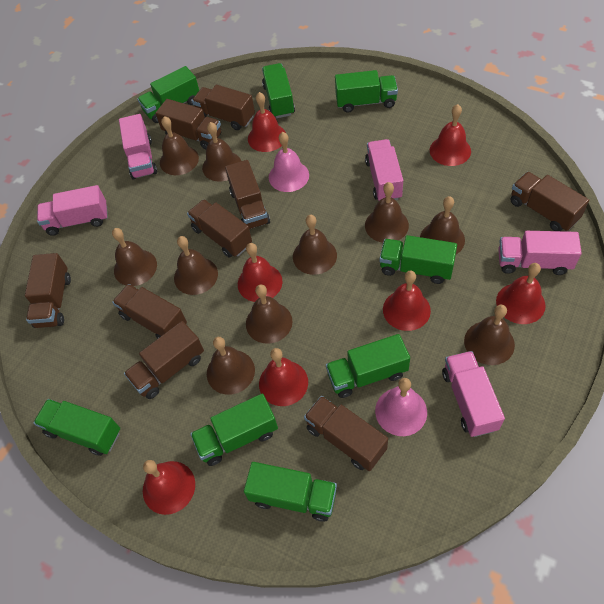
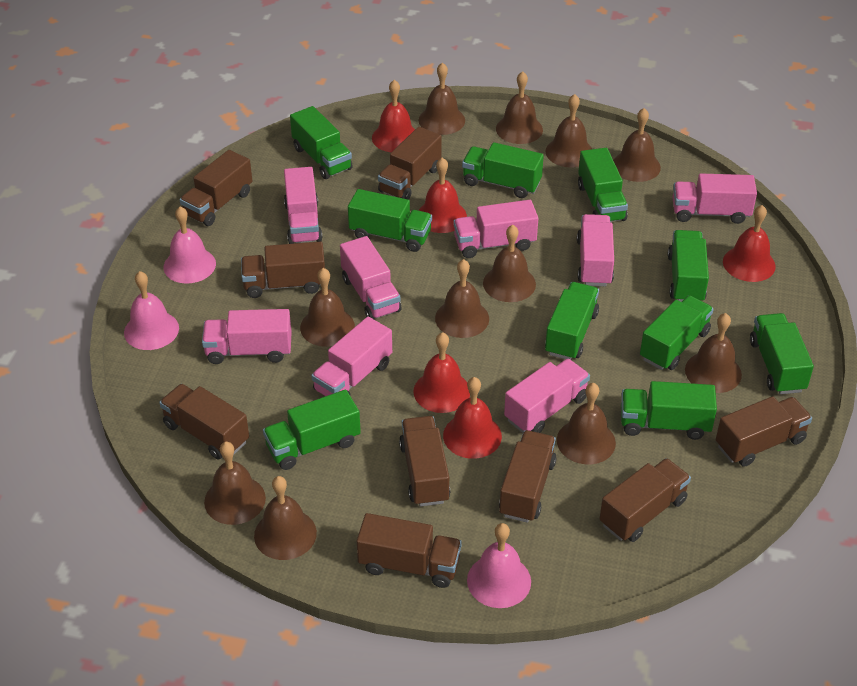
brown bell: 10 -> 11
green truck: 8 -> 10
pink bell: 2 -> 3
pink truck: 5 -> 8
red bell: 7 -> 5

